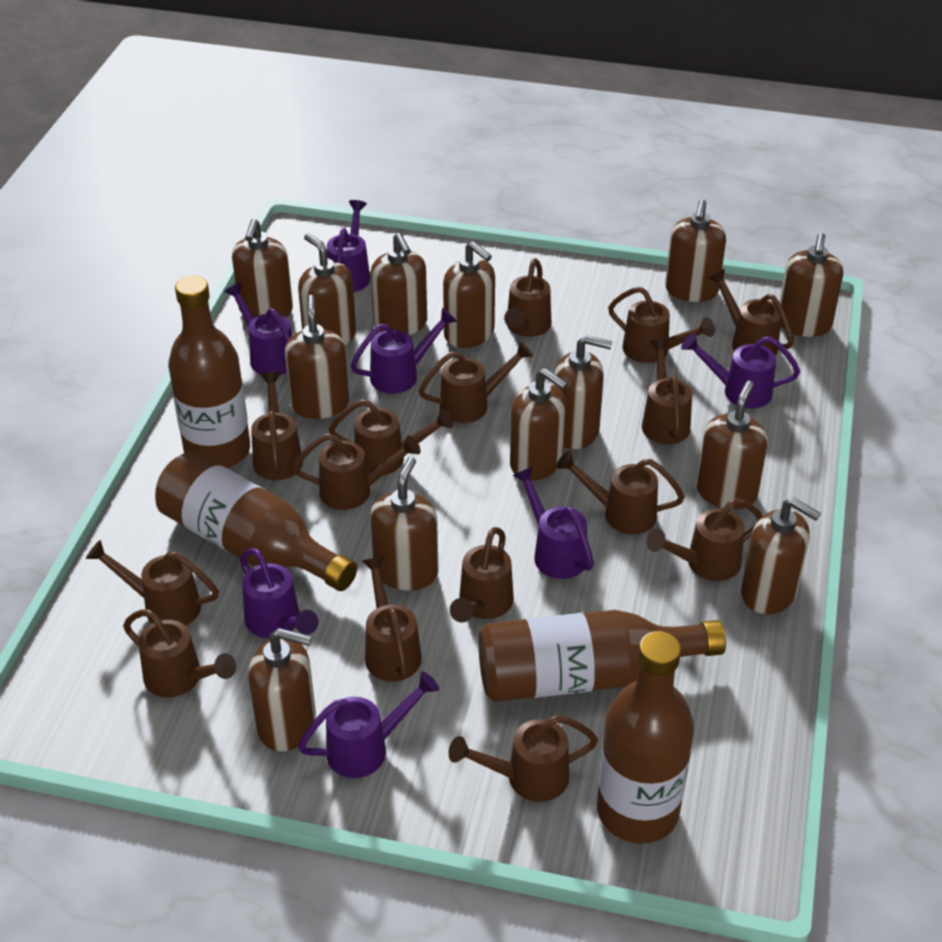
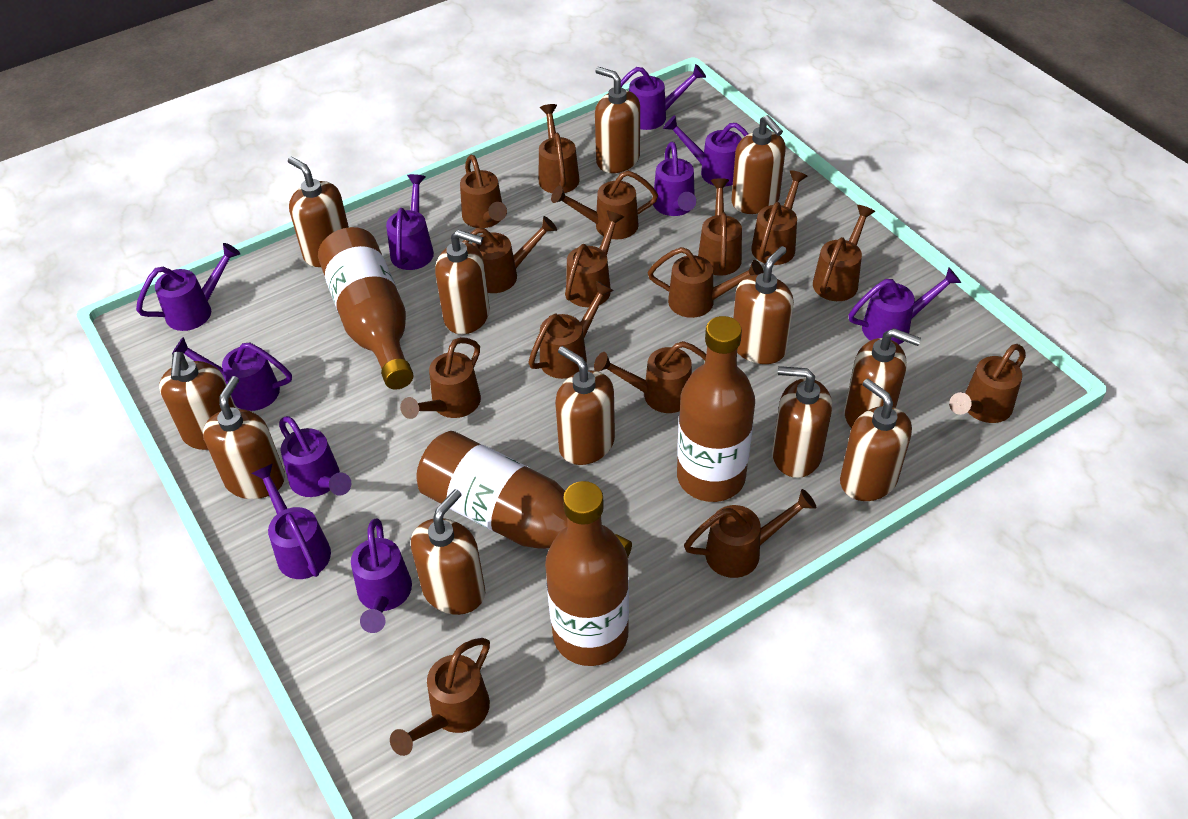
brown soap dispenser: 13 -> 12
purple watering can: 7 -> 10

